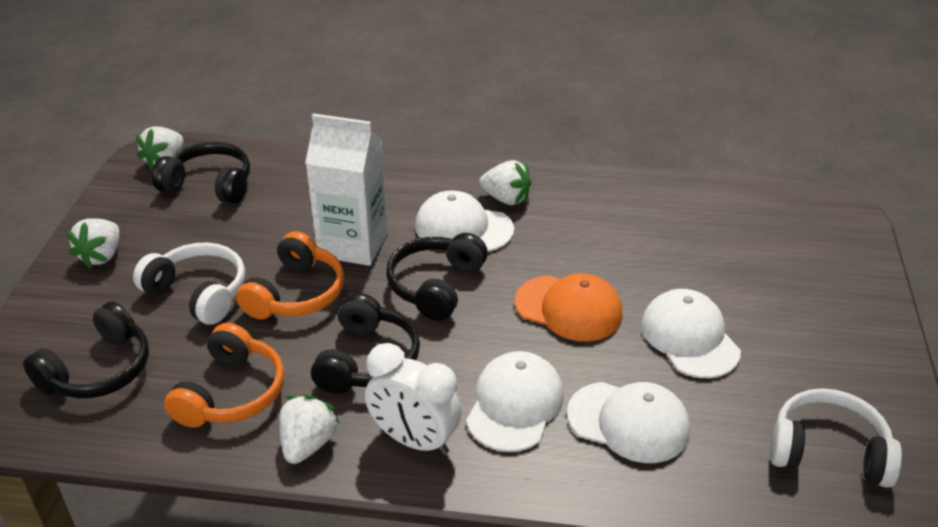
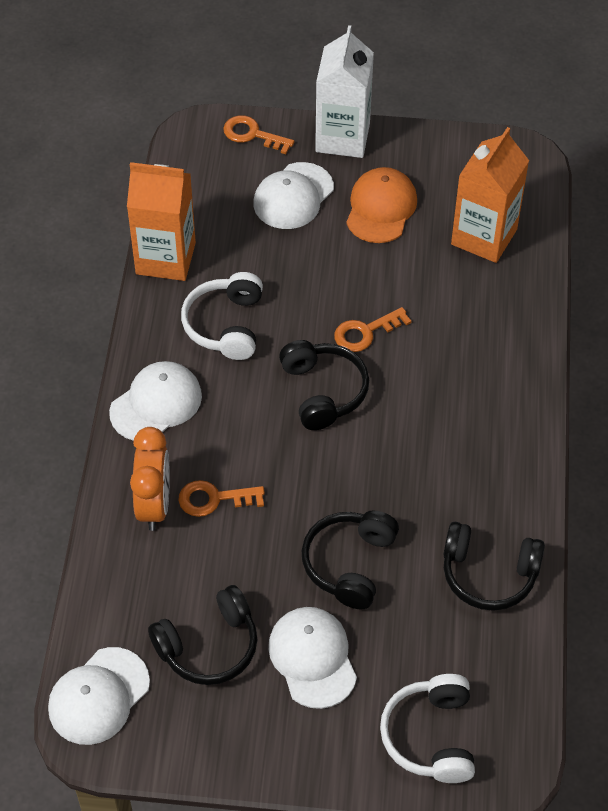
orange carton: 0 -> 2
orange clock: 0 -> 1
orange headphones: 2 -> 0
orange key: 0 -> 3
white clock: 1 -> 0
white strawberry: 4 -> 0

